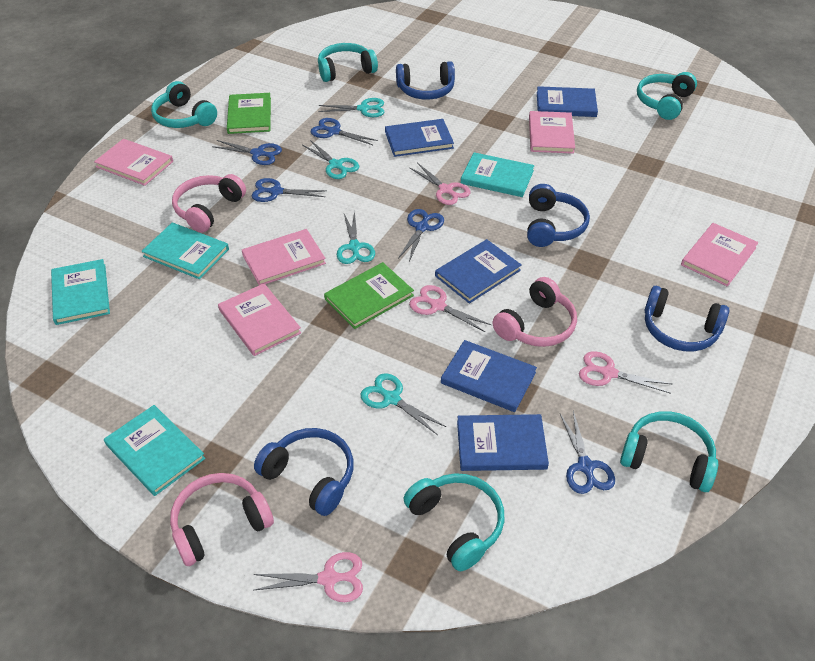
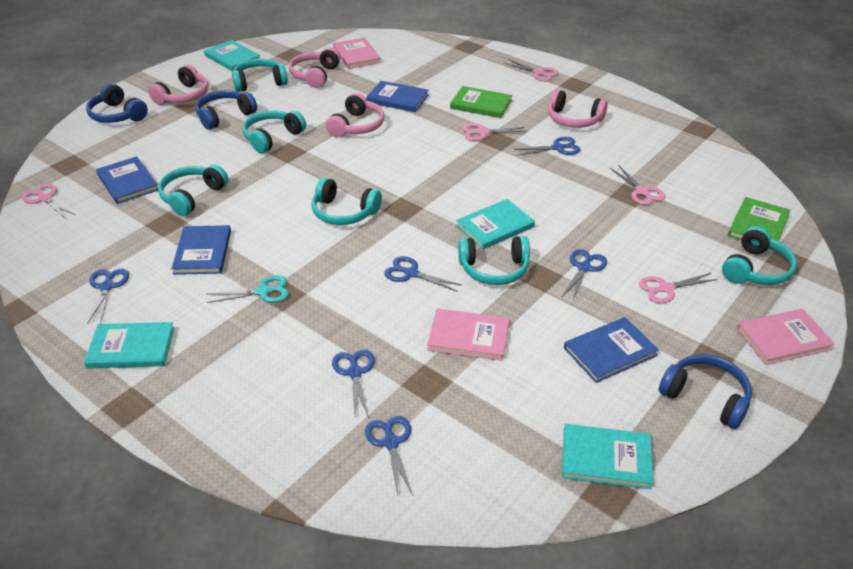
blue book: 5 -> 4
blue headphones: 4 -> 3
blue scissors: 5 -> 6
pink book: 5 -> 3
pink headphones: 3 -> 4
pink scissors: 4 -> 5
turquoise headphones: 5 -> 6
turquoise scissors: 4 -> 1

